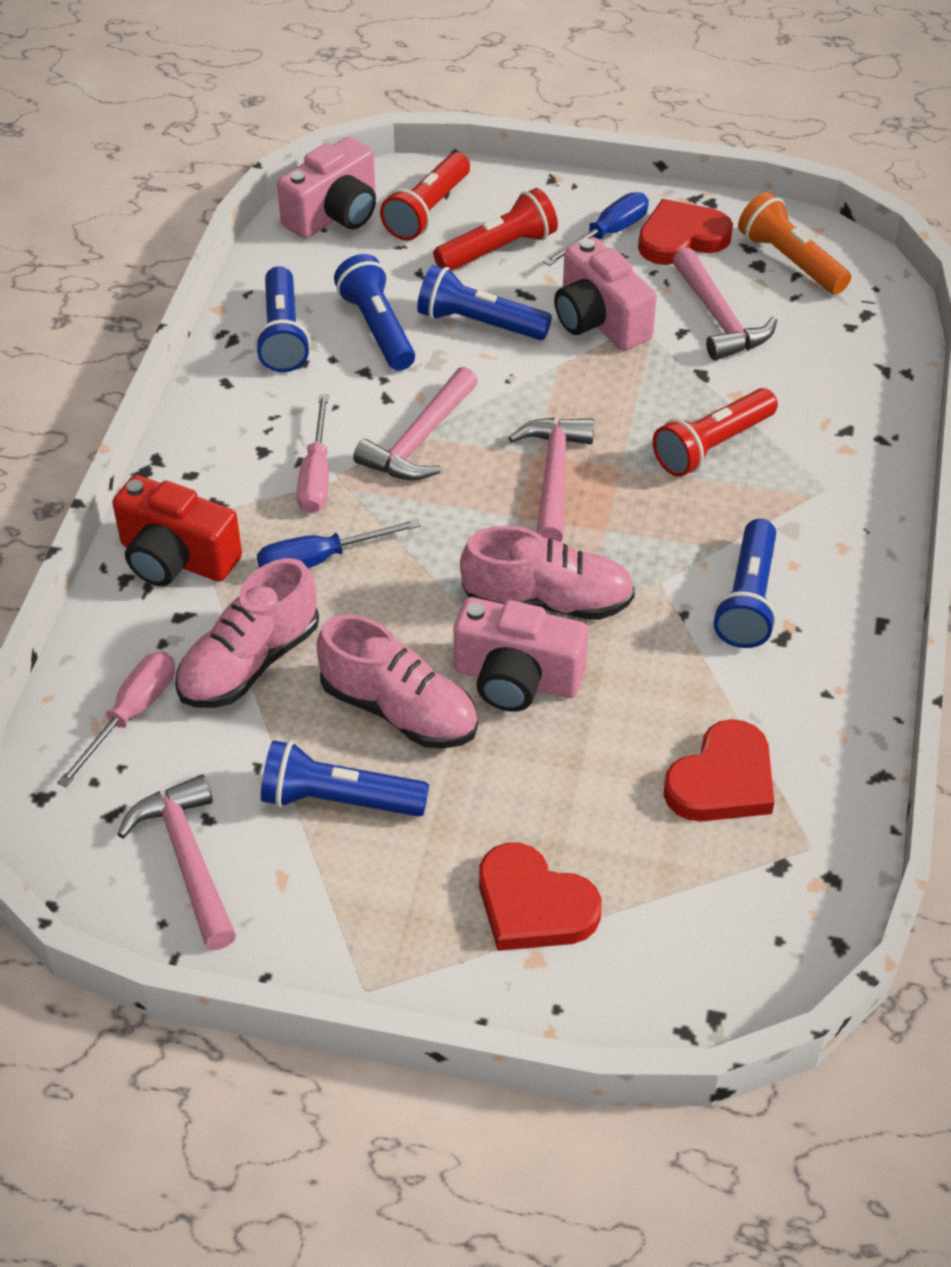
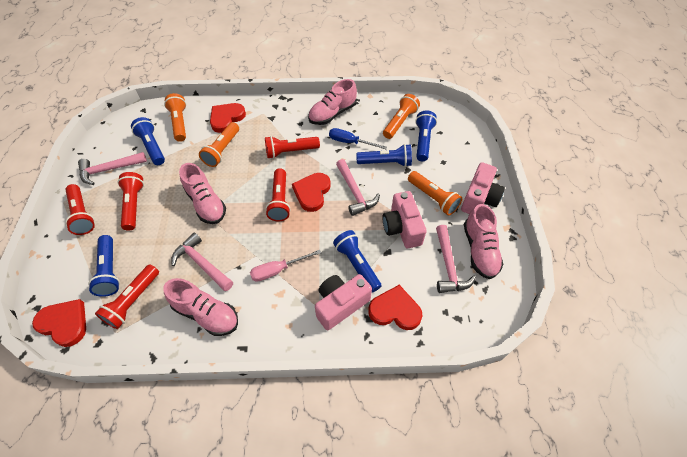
blue screwdriver: 2 -> 1
orange flashlight: 1 -> 4
pink screwdriver: 2 -> 1
pink shoe: 3 -> 4
red camera: 1 -> 0
red flashlight: 3 -> 5
red heart: 3 -> 4

